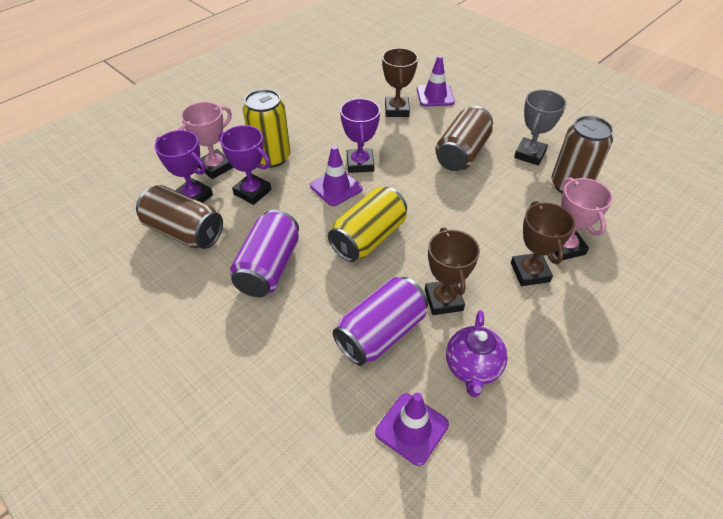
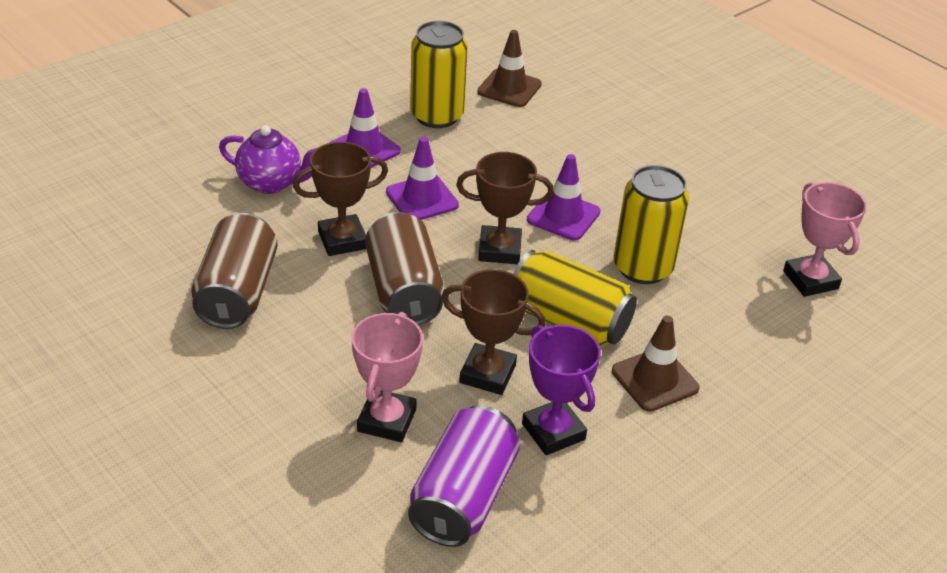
brown can: 3 -> 2
brown traffic cone: 0 -> 2
grey trophy: 1 -> 0
purple can: 2 -> 1
purple trophy: 3 -> 1
yellow can: 2 -> 3

